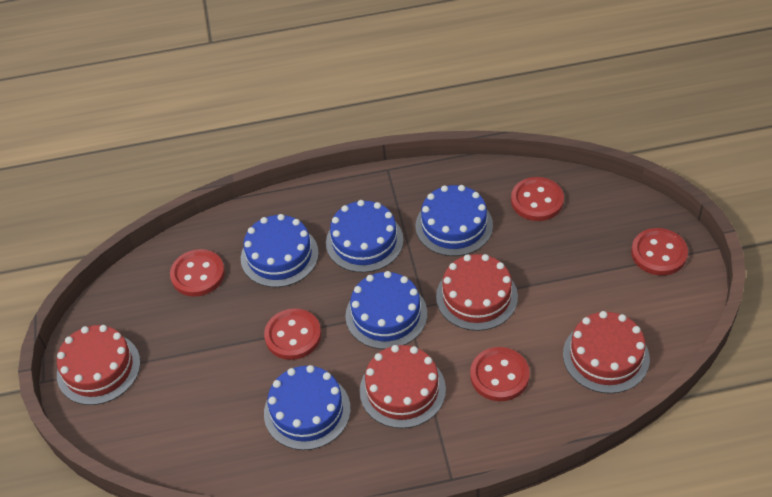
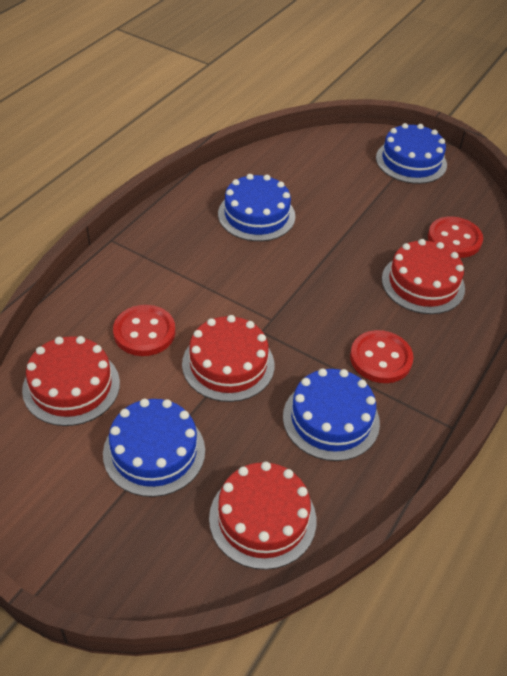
blue cake: 5 -> 4
red button: 5 -> 3

